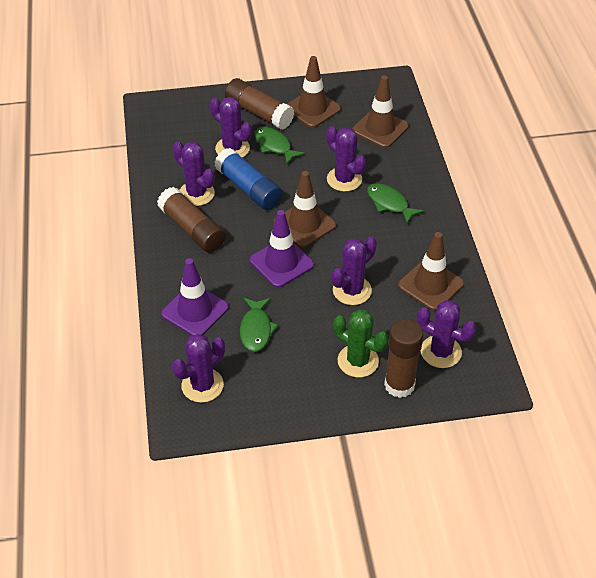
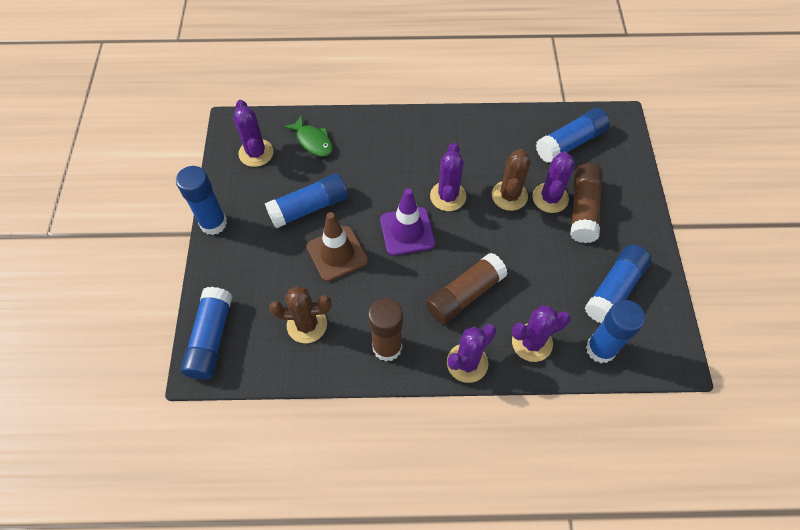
blue glue stick: 1 -> 6
brown cactus: 0 -> 2
brown traffic cone: 4 -> 1
green cactus: 1 -> 0
green fish: 3 -> 1
purple cactus: 6 -> 5
purple traffic cone: 2 -> 1

